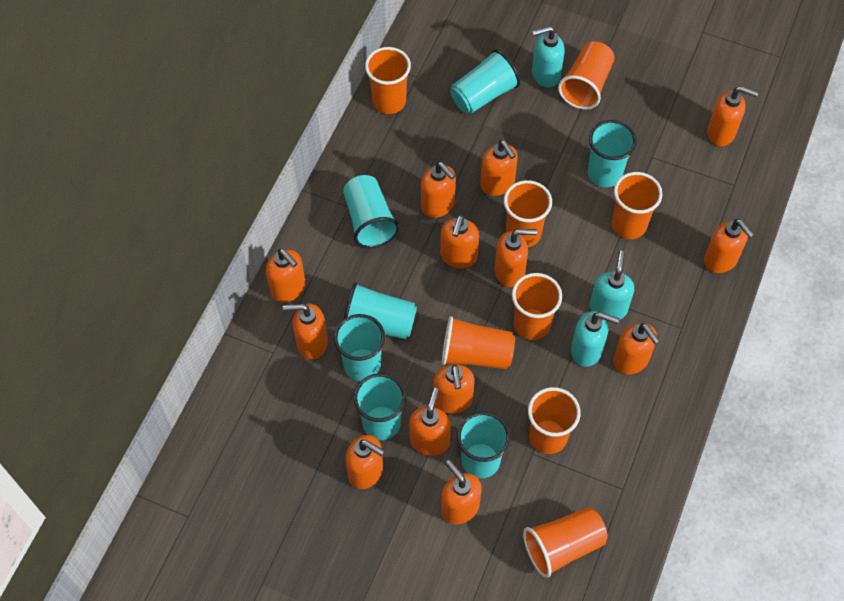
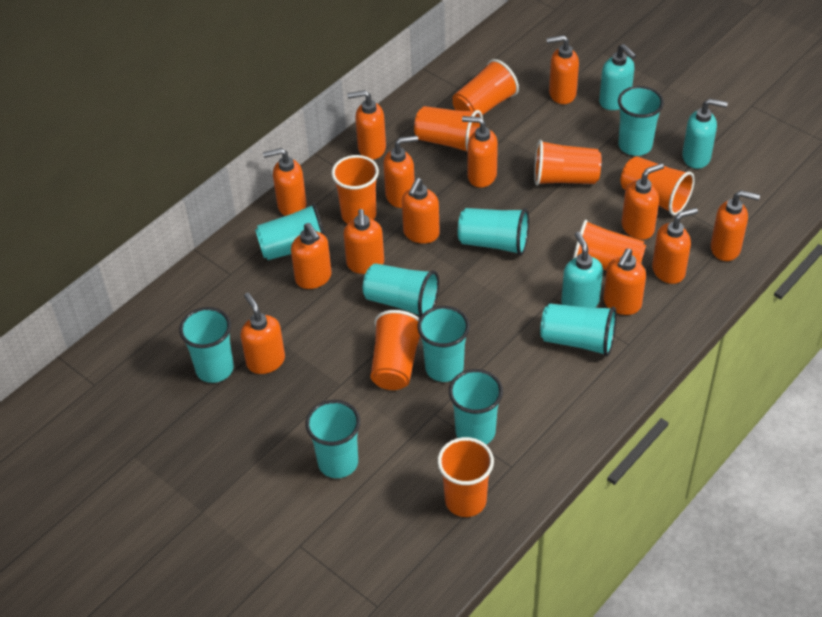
turquoise cup: 7 -> 9

